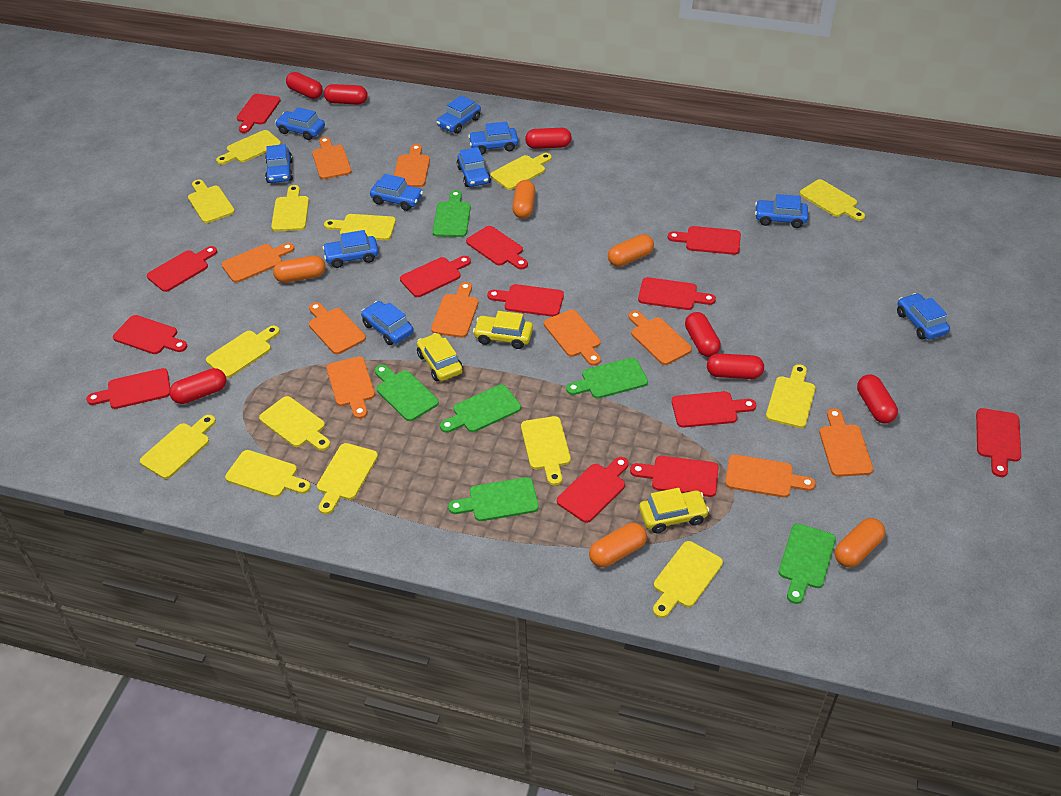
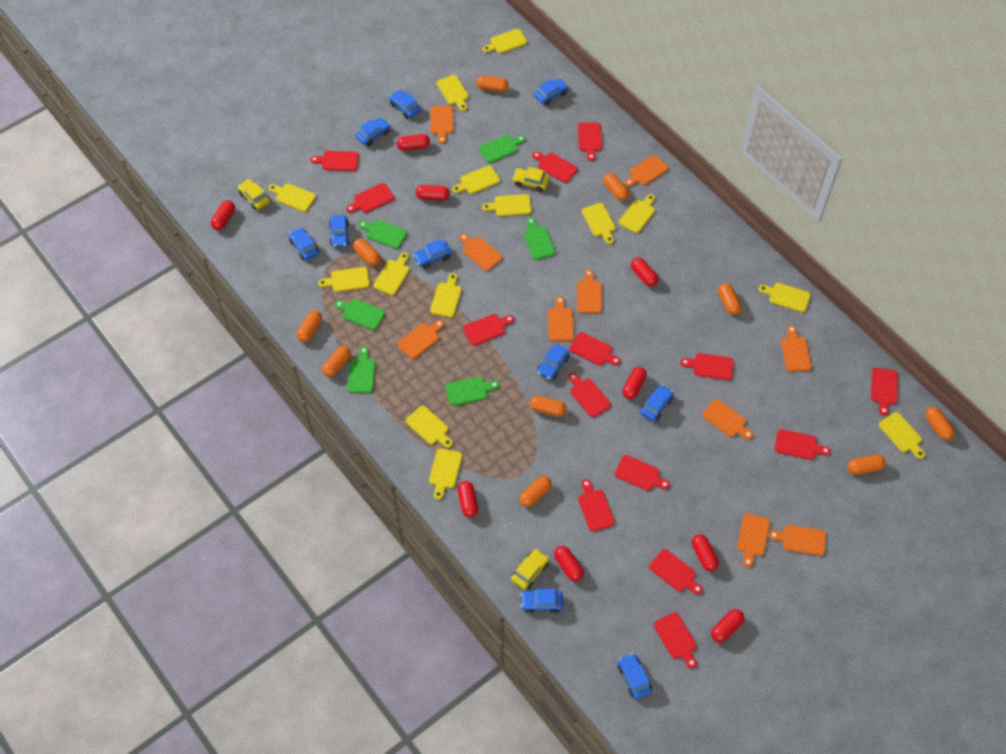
orange capsule: 5 -> 10
red capsule: 7 -> 9
red cutting board: 13 -> 14

